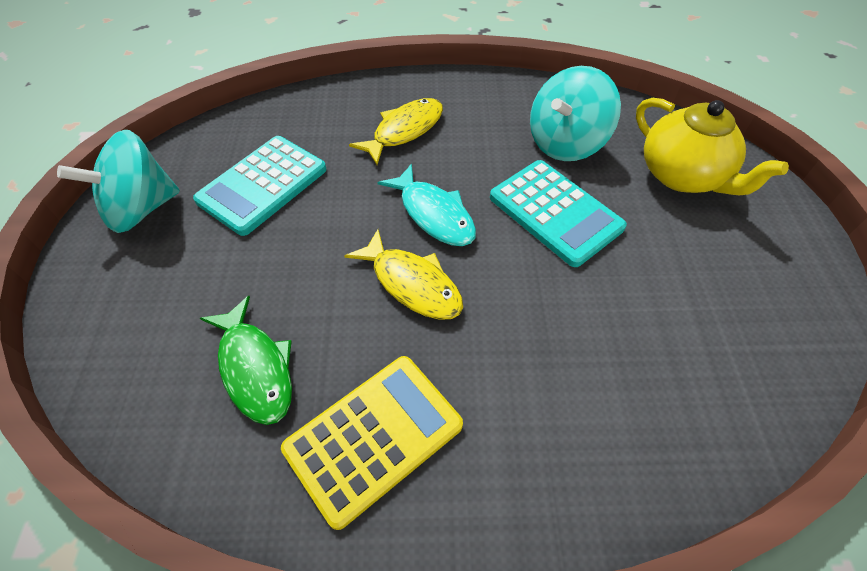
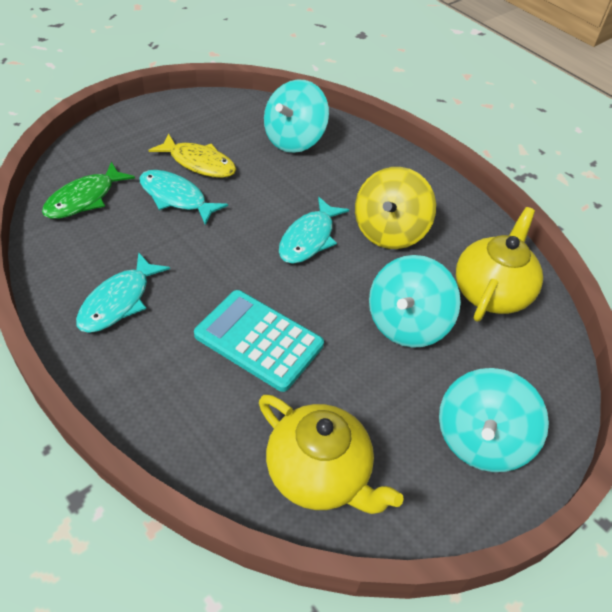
turquoise calculator: 2 -> 1
turquoise fish: 1 -> 3
turquoise spinning top: 2 -> 3
yellow calculator: 1 -> 0
yellow fish: 2 -> 1
yellow spinning top: 0 -> 1
yellow teapot: 1 -> 2

